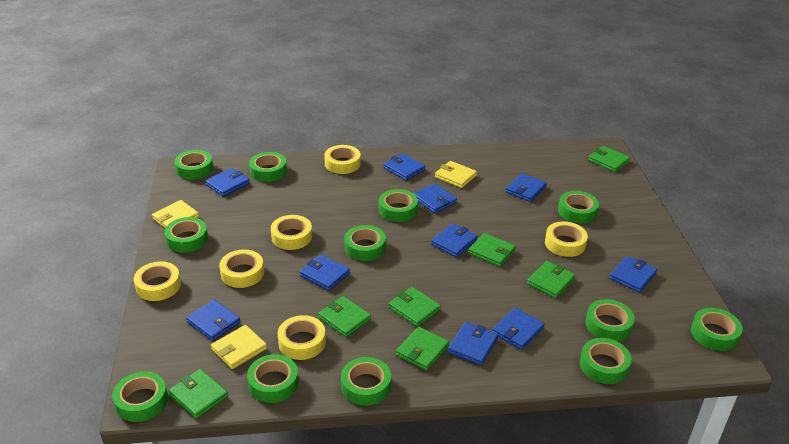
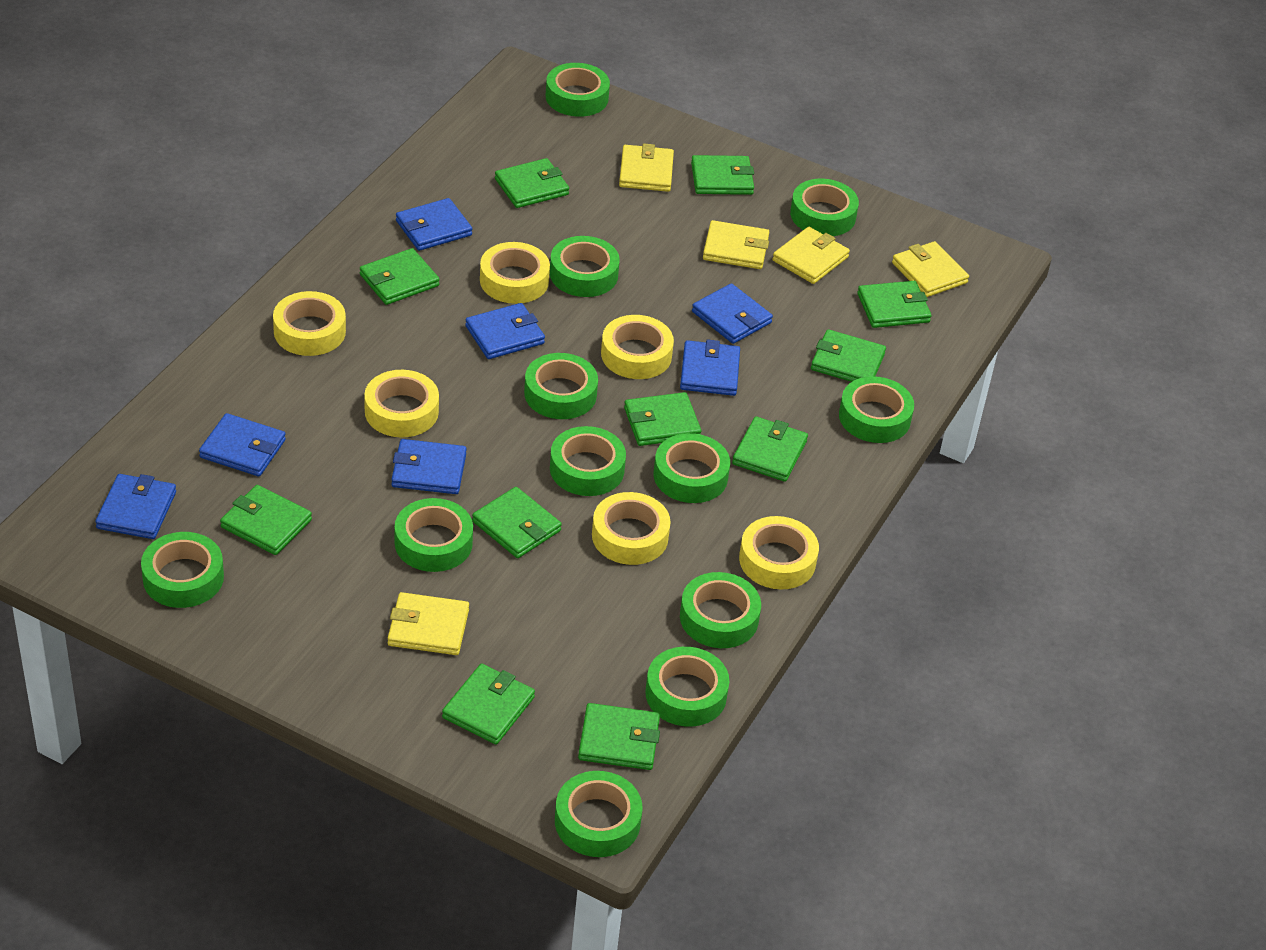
blue wallet: 10 -> 7
green wallet: 7 -> 11
yellow wallet: 3 -> 5

